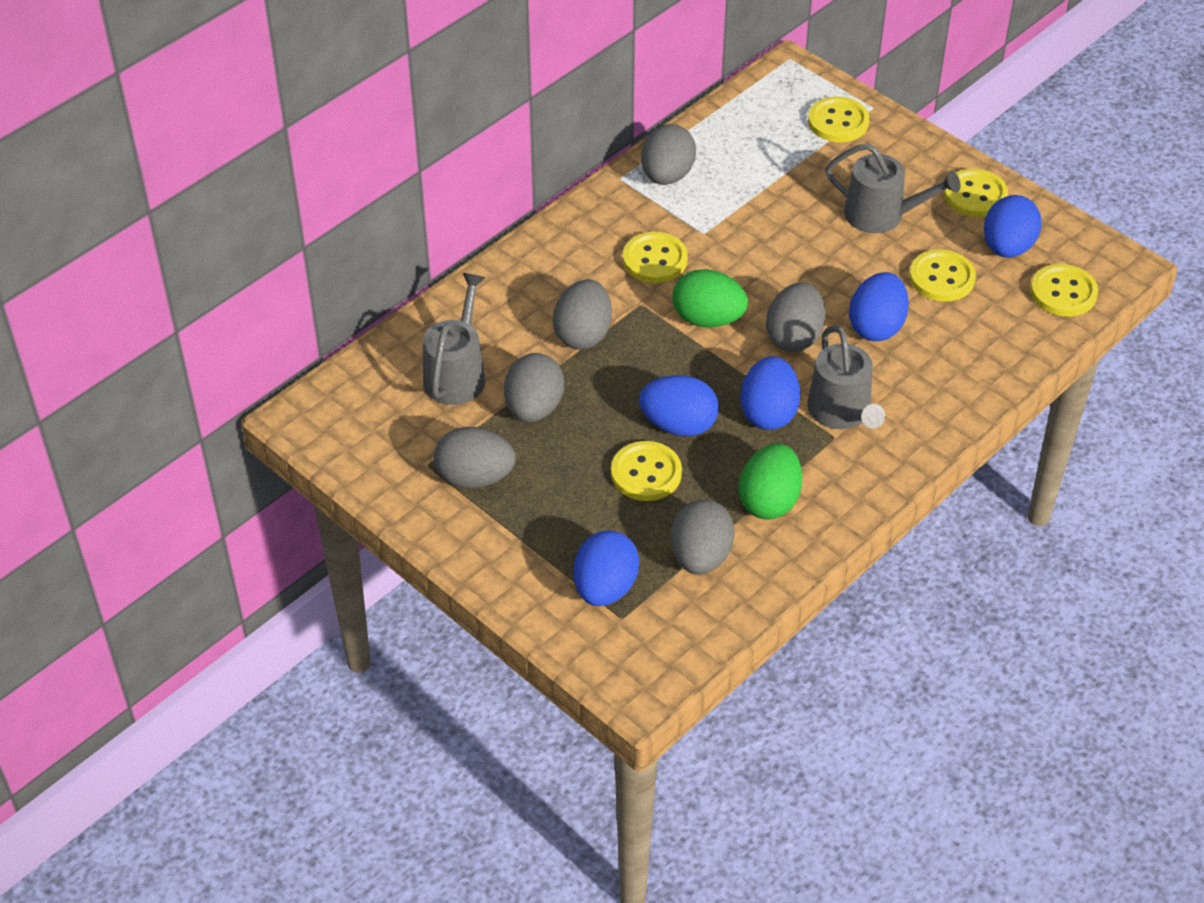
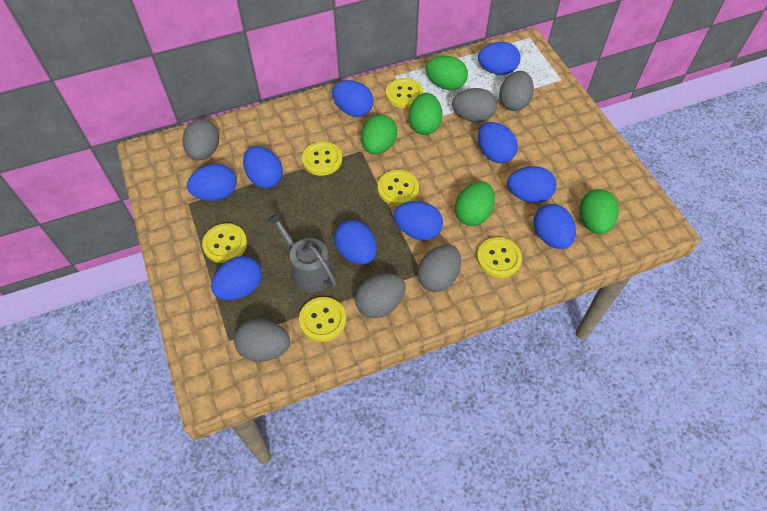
blue egg: 5 -> 10
green egg: 2 -> 5
grey watering can: 3 -> 1

